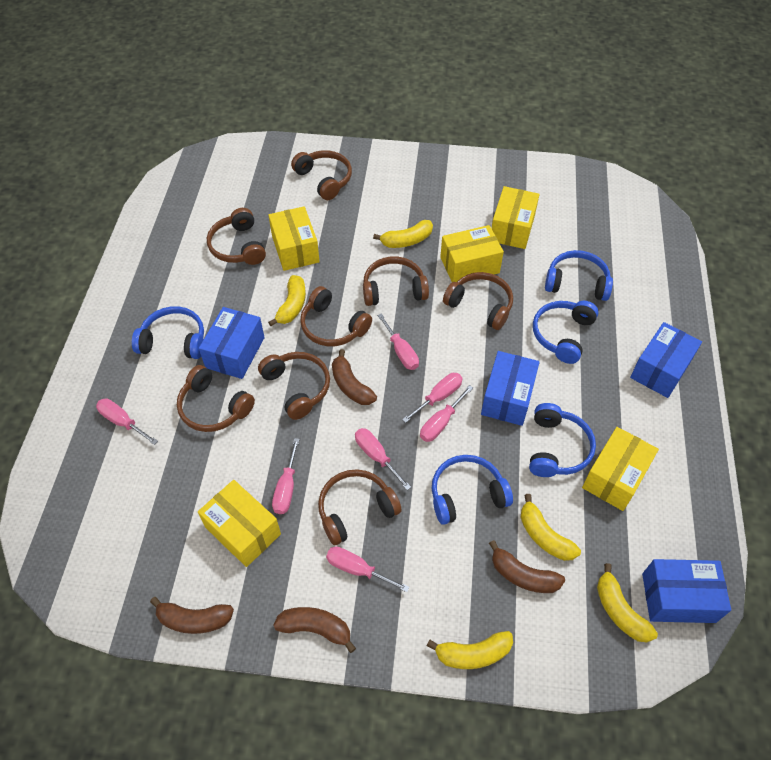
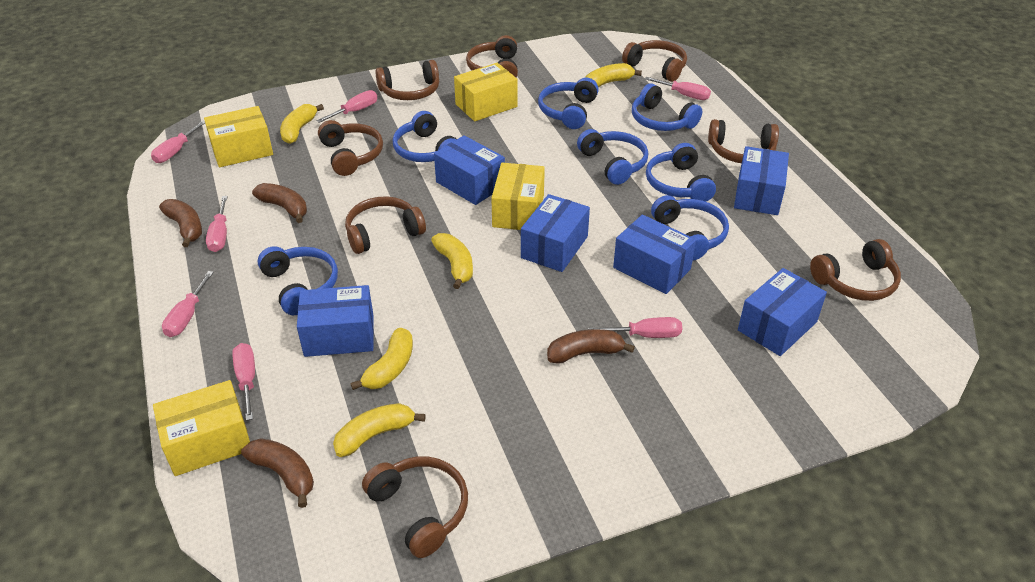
blue box: 4 -> 6
blue headphones: 5 -> 7
yellow box: 5 -> 4

